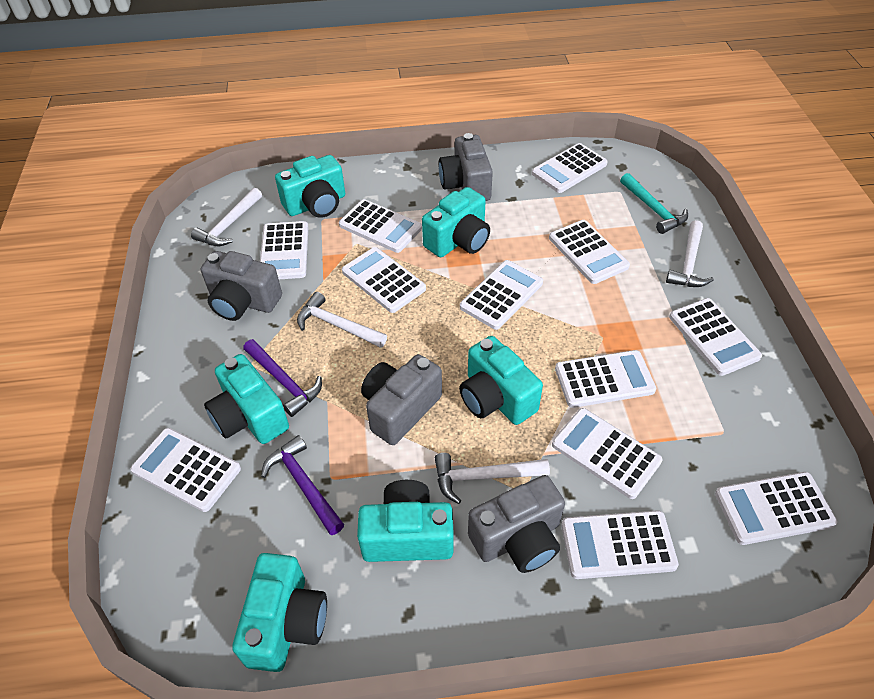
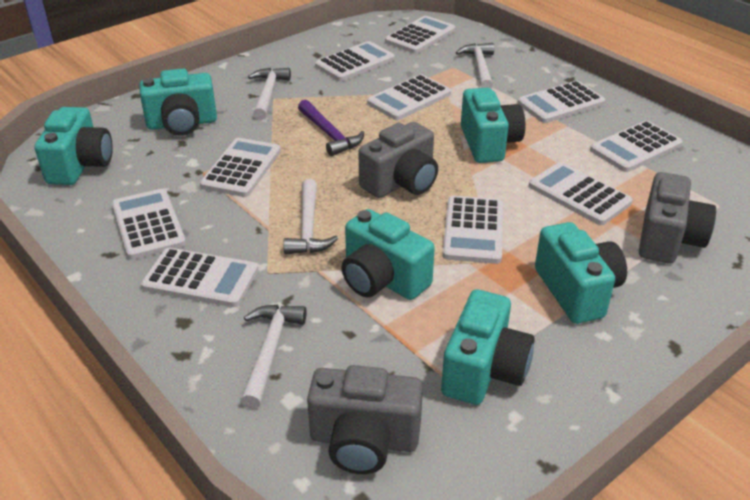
grey camera: 4 -> 3
purple hammer: 2 -> 1
turquoise hammer: 1 -> 0
white calculator: 12 -> 10

